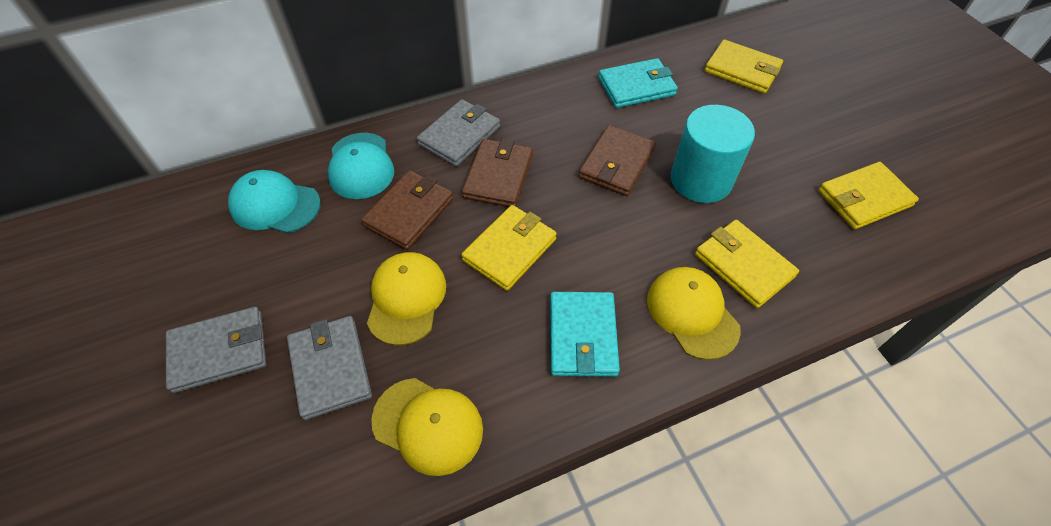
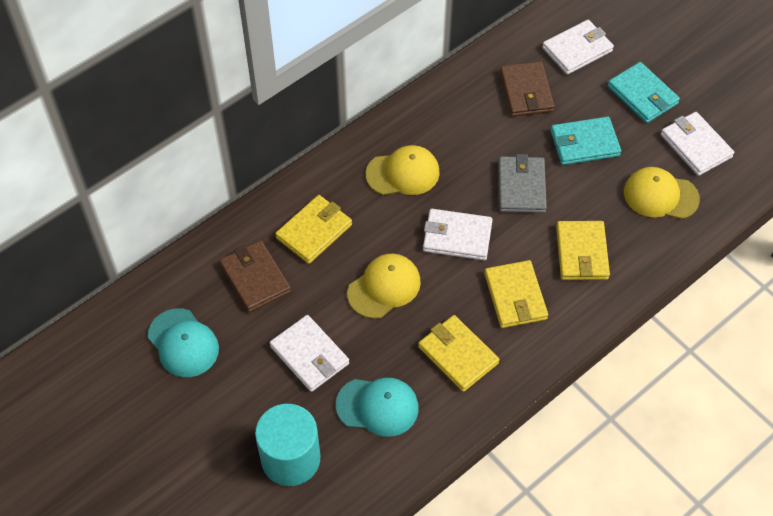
brown wallet: 3 -> 2
grey wallet: 3 -> 1
white wallet: 0 -> 4

